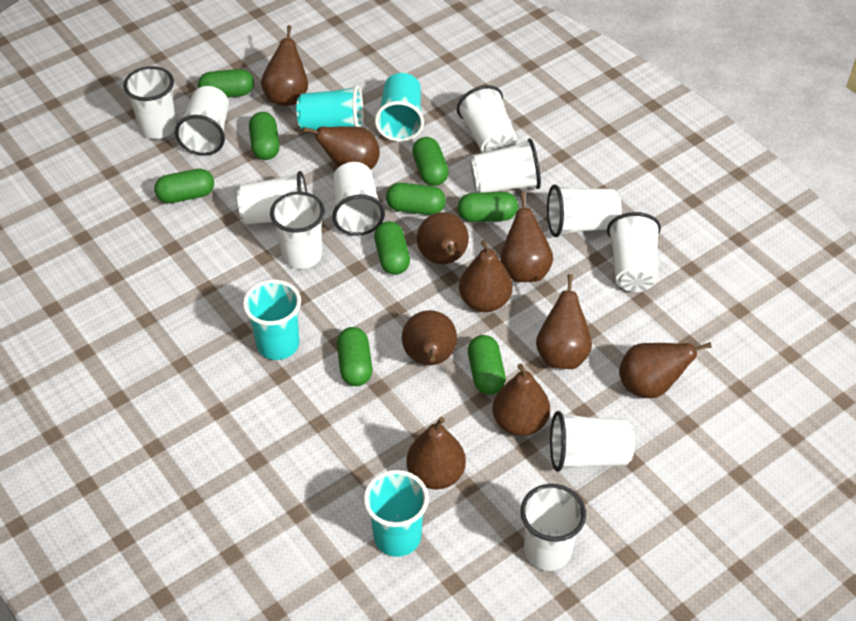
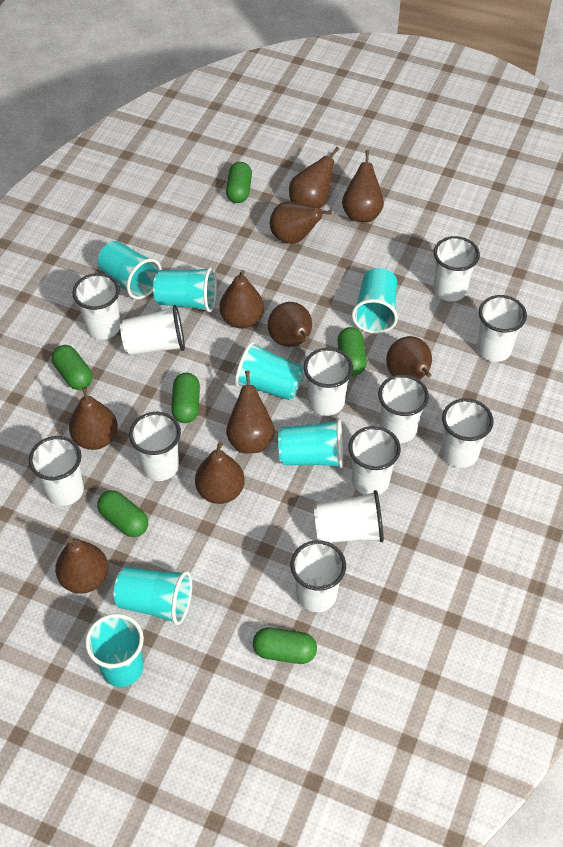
green capsule: 9 -> 6
turquoise cup: 4 -> 7
white cup: 11 -> 12

